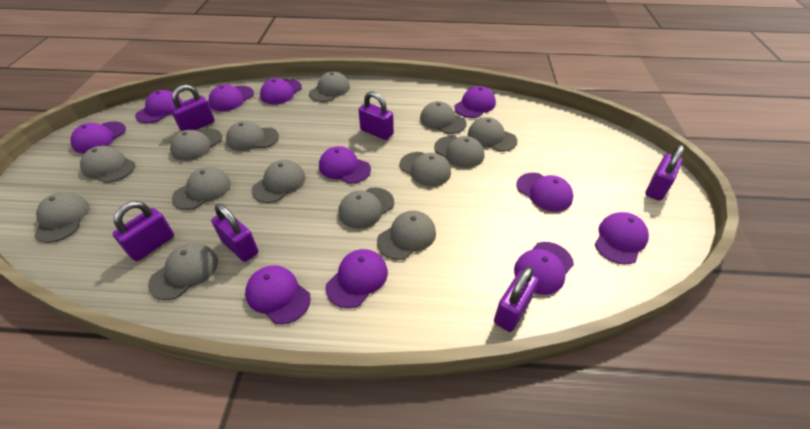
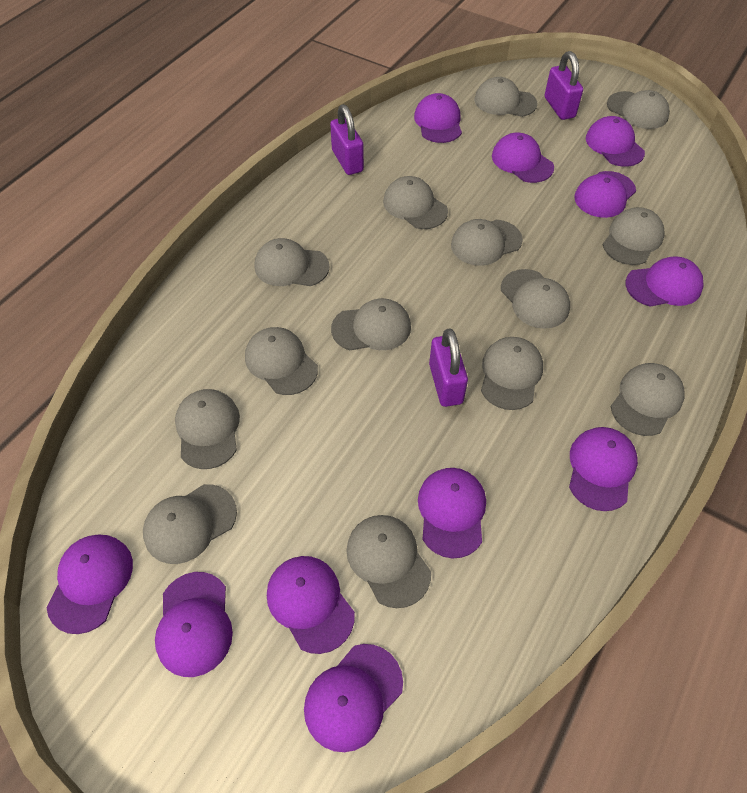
purple padlock: 6 -> 3

